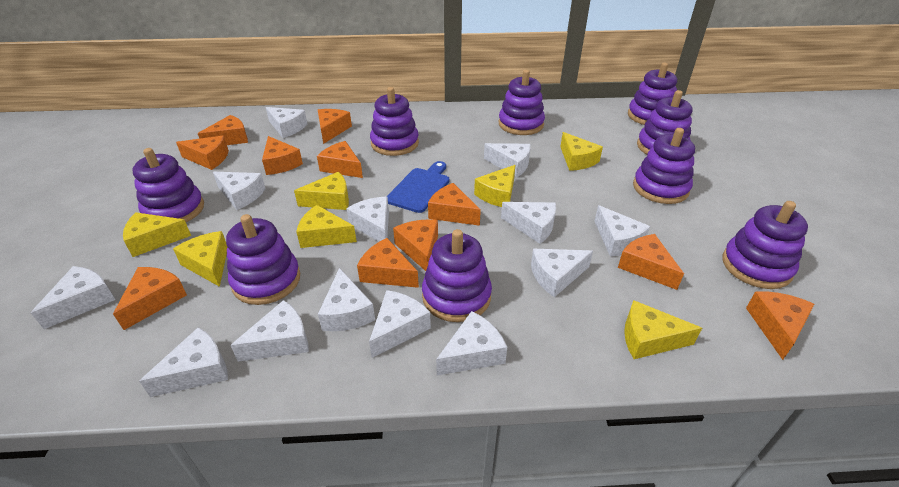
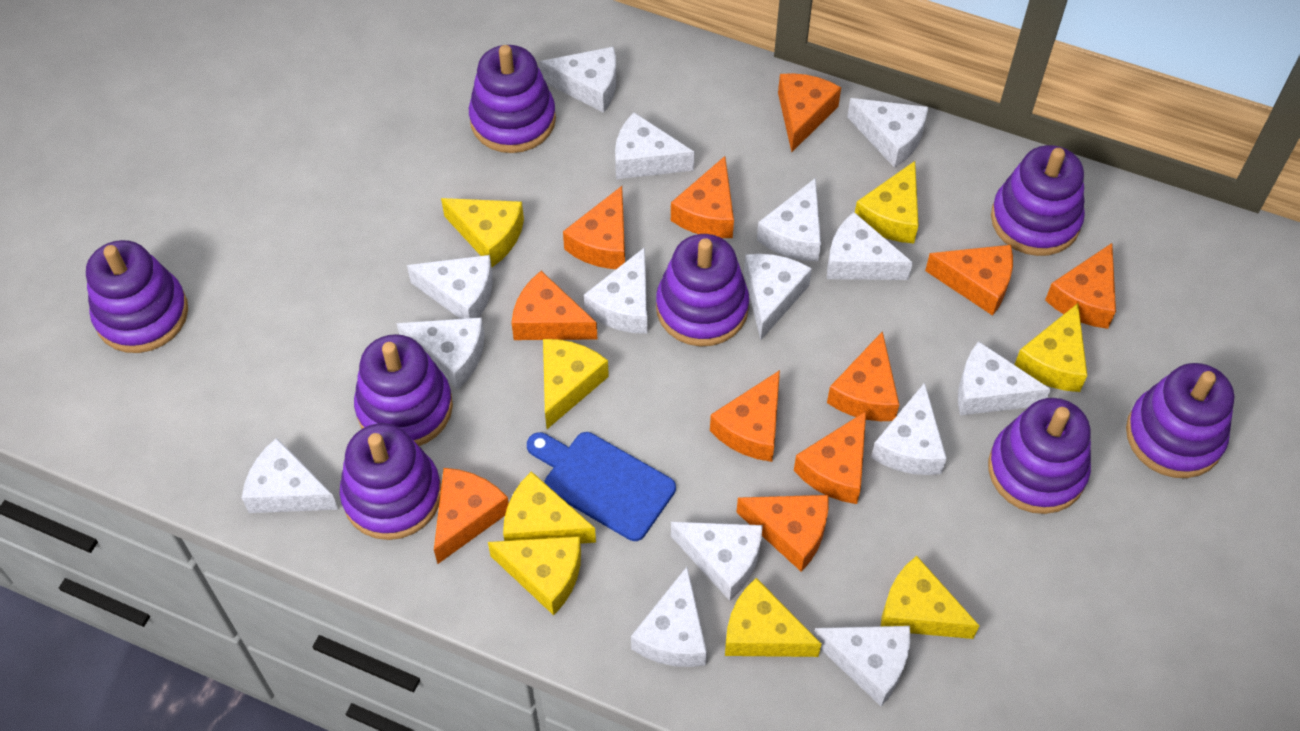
purple stacking toy: 9 -> 8
white cheese: 13 -> 15
yellow cheese: 7 -> 8

